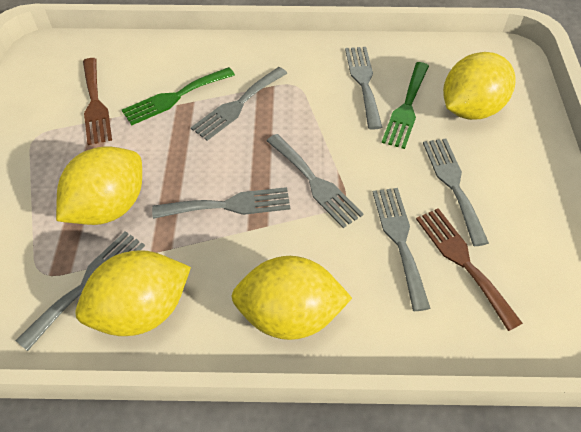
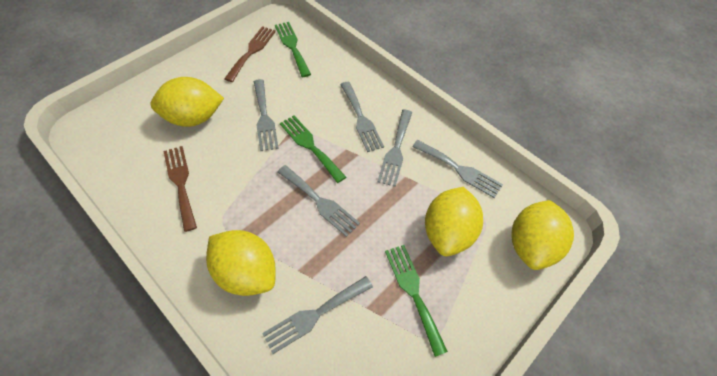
green fork: 2 -> 3
grey fork: 7 -> 6

